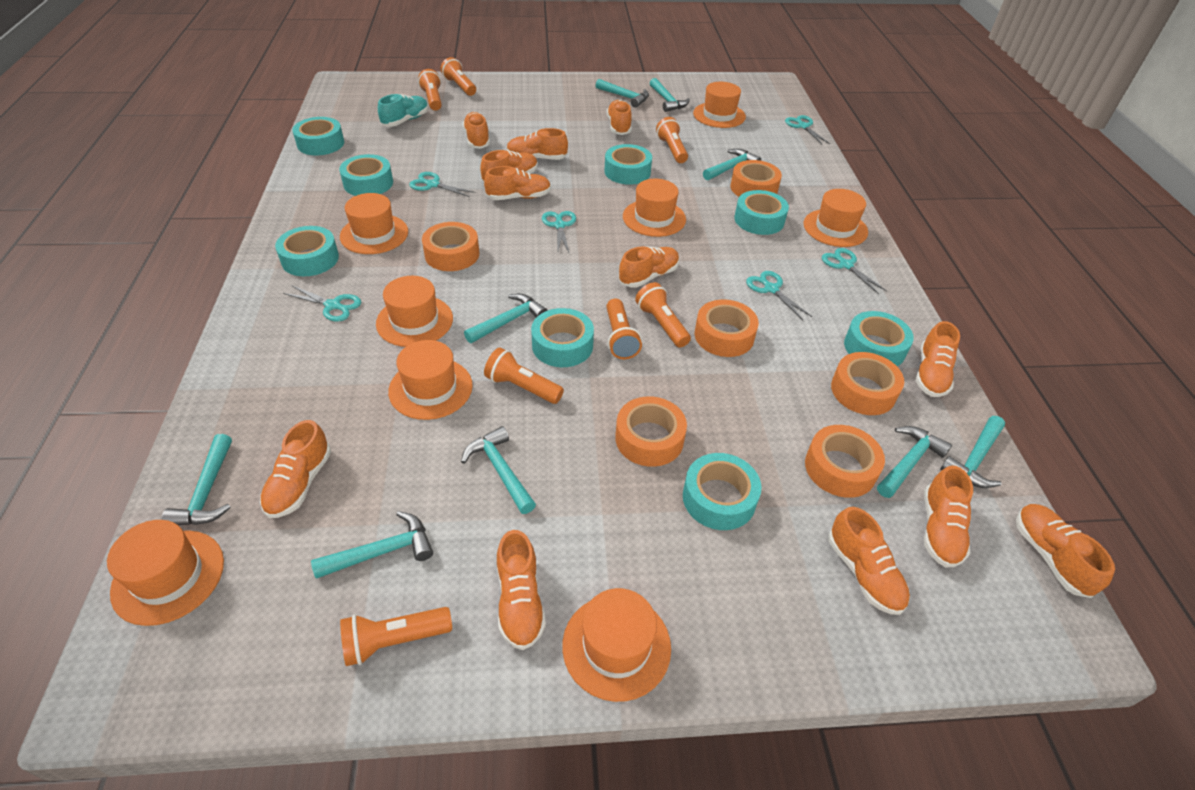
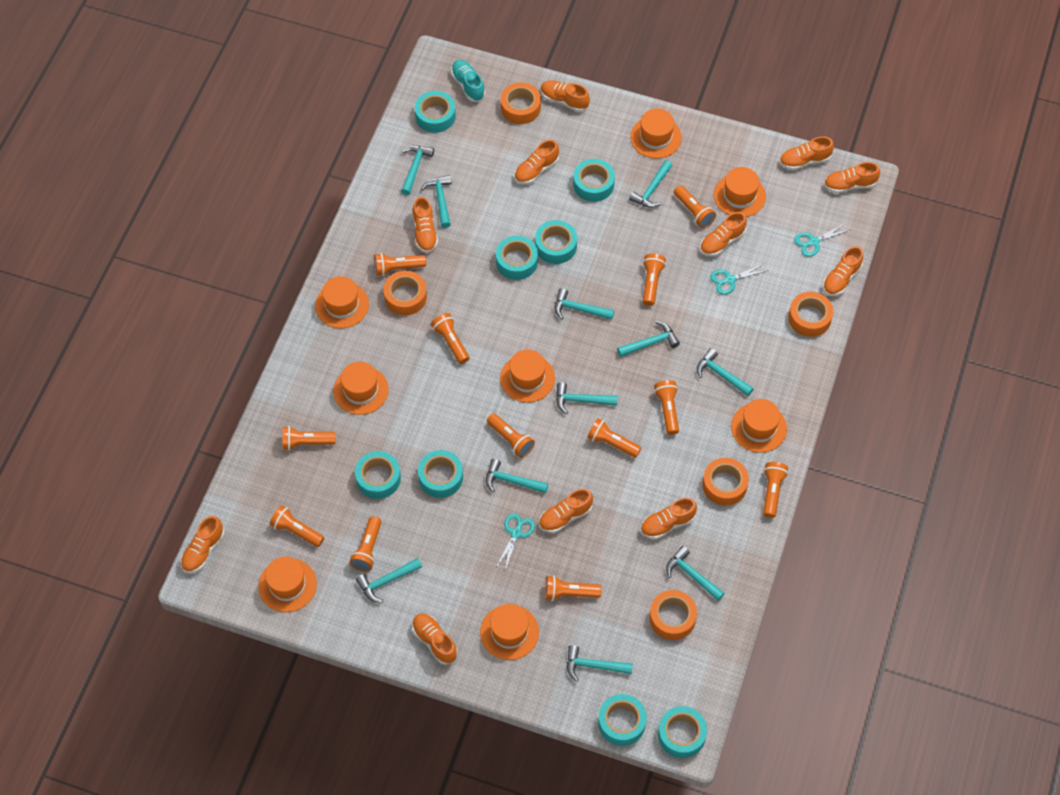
orange flashlight: 7 -> 12
orange shoe: 12 -> 11
orange tape: 6 -> 5
turquoise hammer: 9 -> 11
turquoise scissors: 6 -> 3

